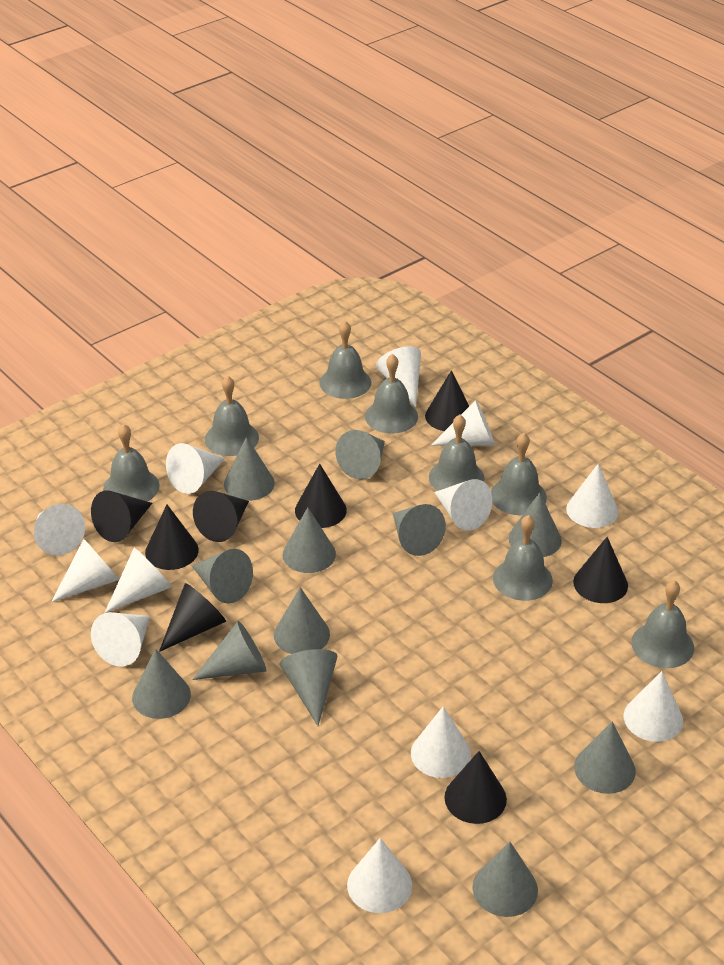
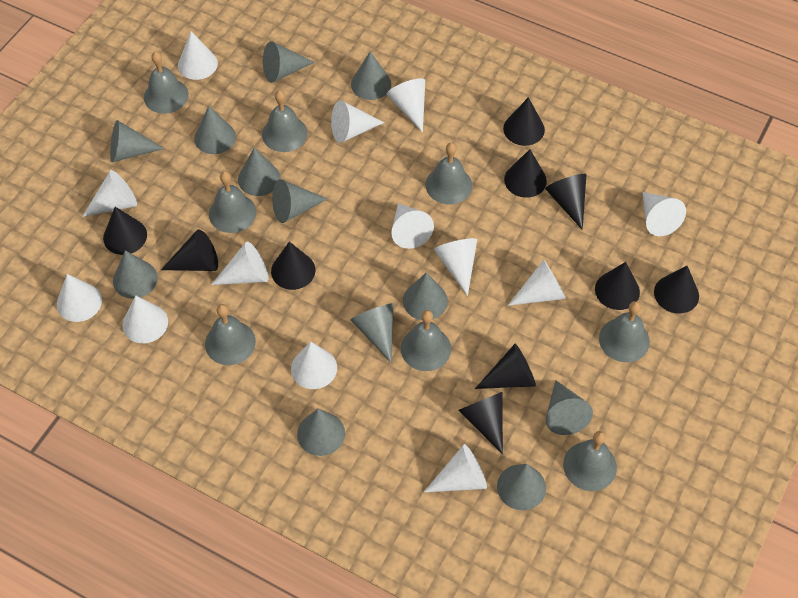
black cone: 8 -> 10
white cone: 12 -> 13

